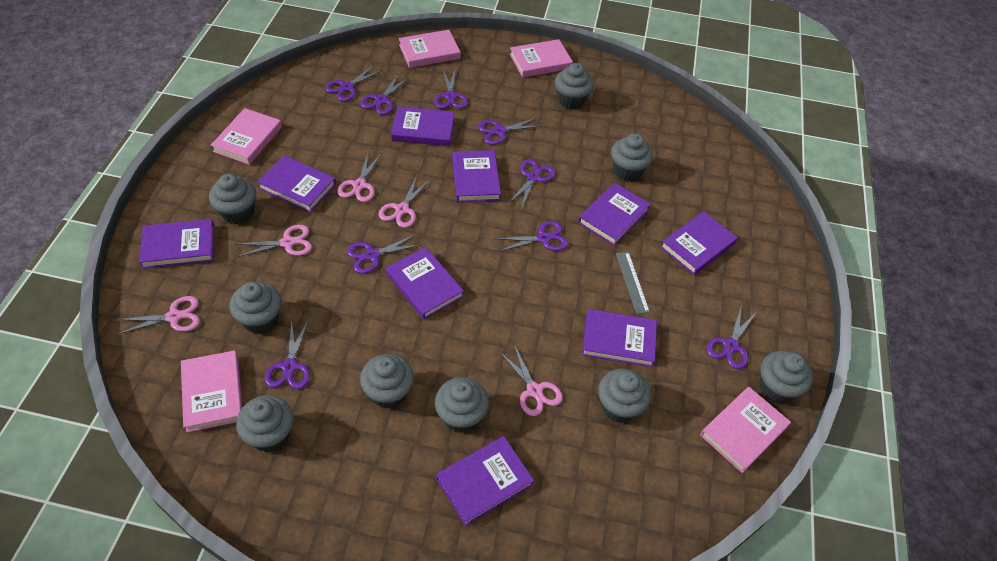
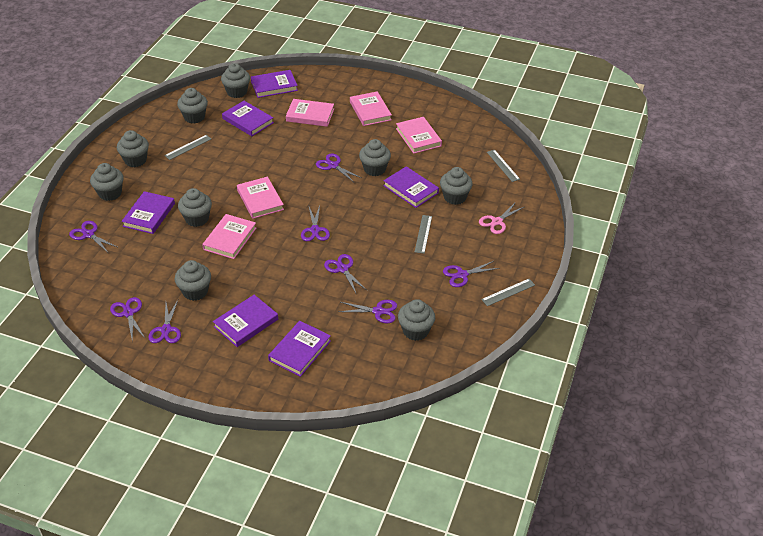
grey ruler: 1 -> 4
pink scissors: 5 -> 1
purple book: 9 -> 6
purple scissors: 9 -> 8

